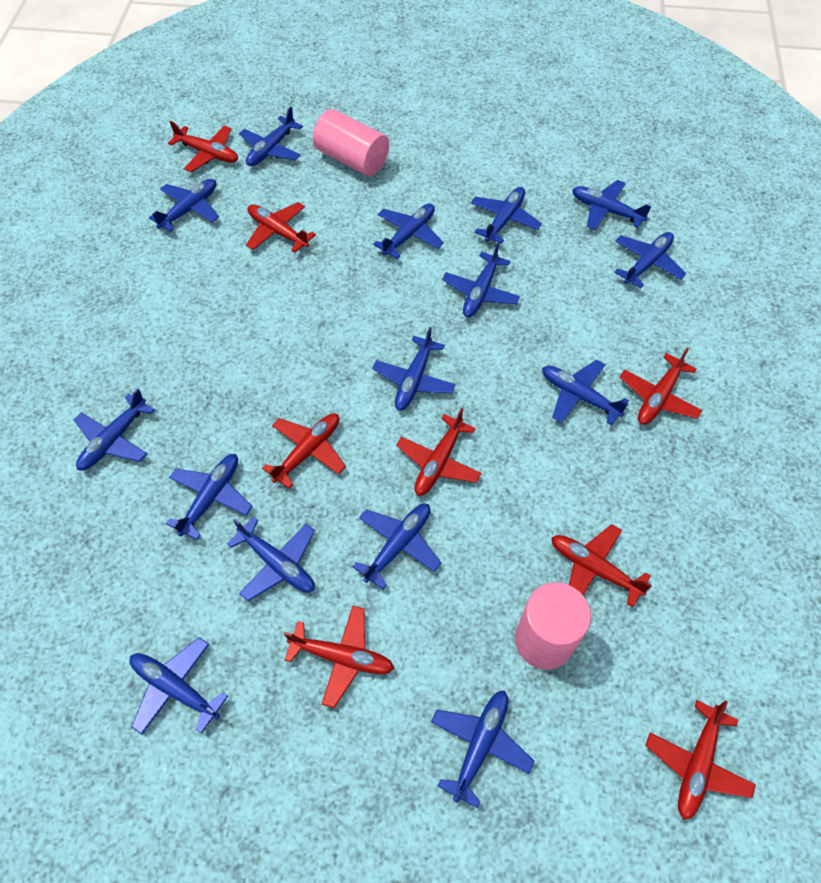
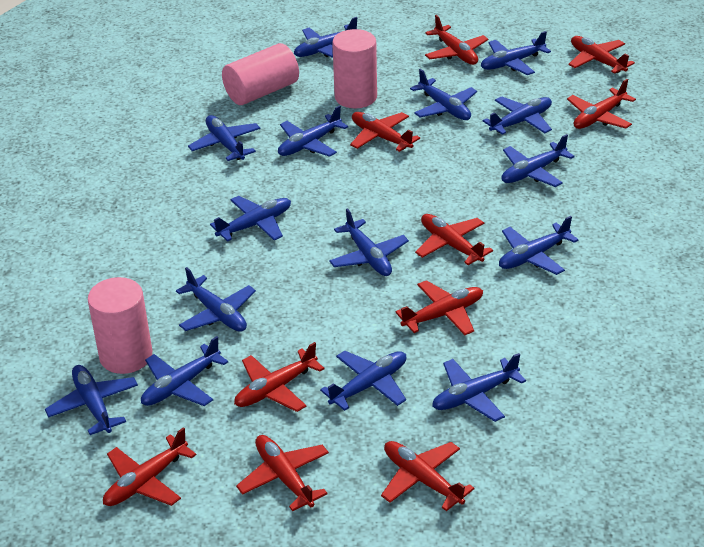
pink cylinder: 2 -> 3
red plane: 8 -> 10

